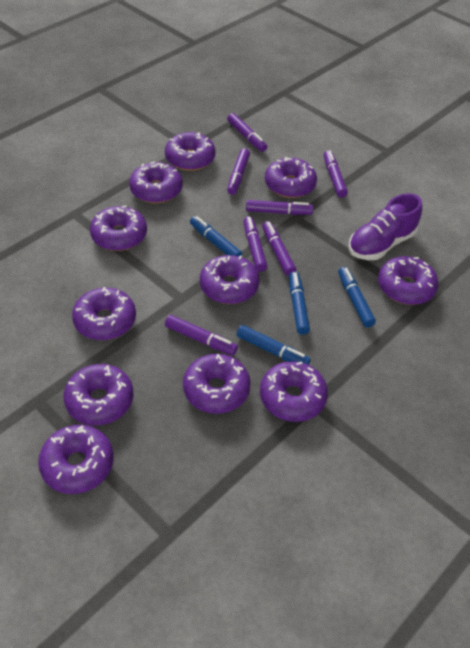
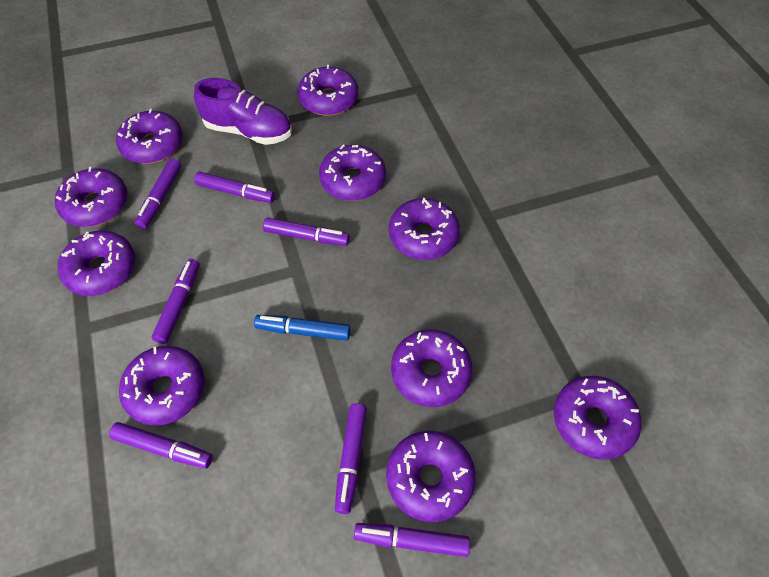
blue marker: 4 -> 1
purple donut: 11 -> 10

